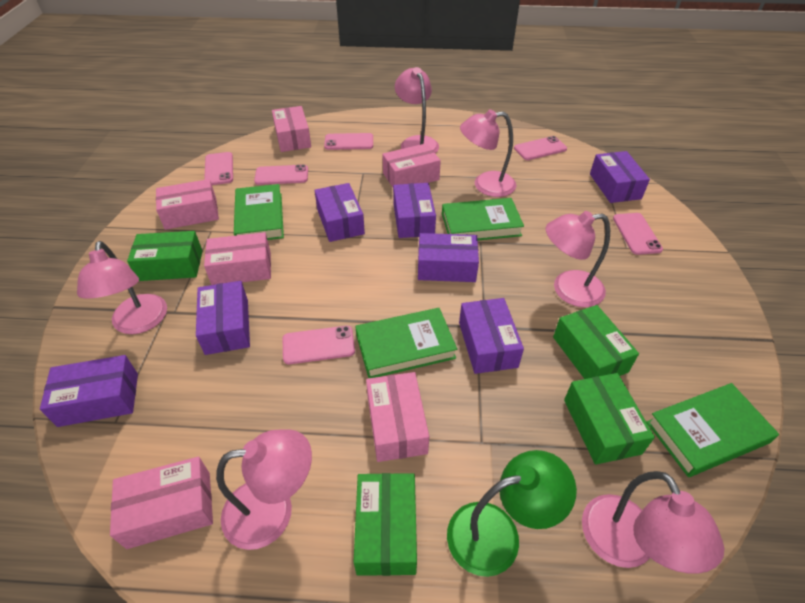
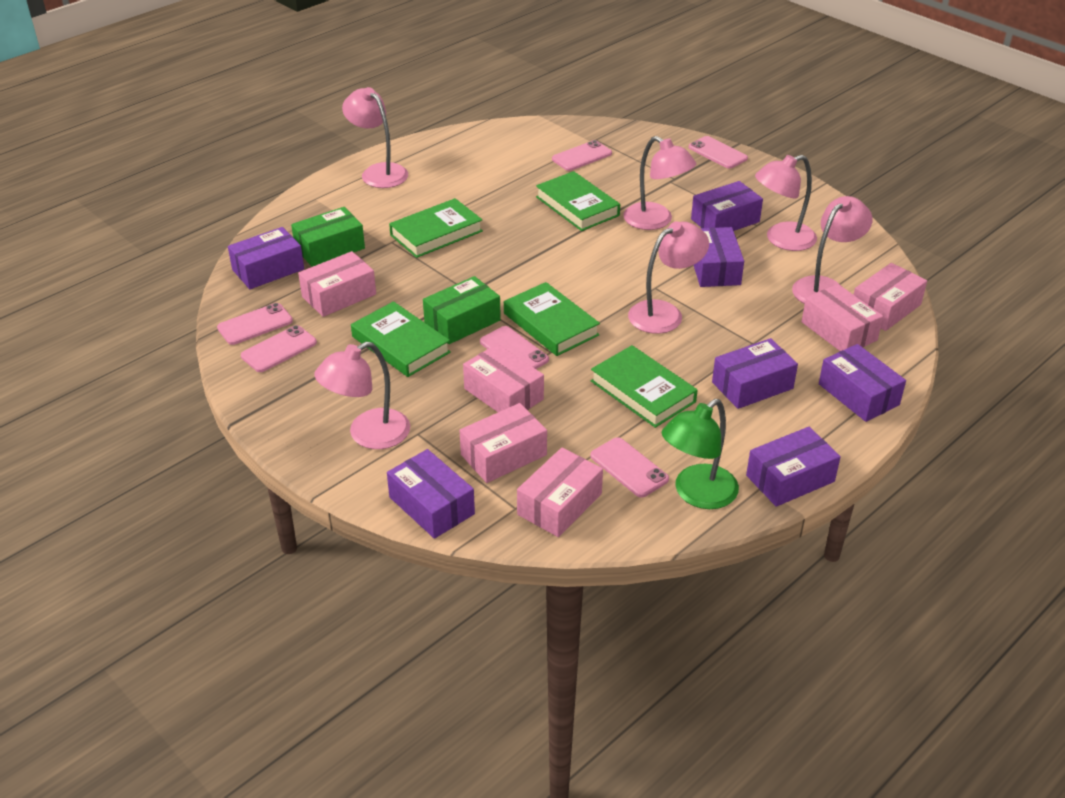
green book: 4 -> 5
green box: 4 -> 2

